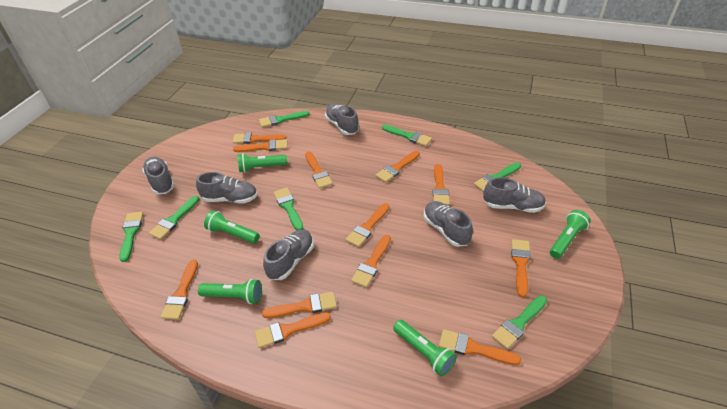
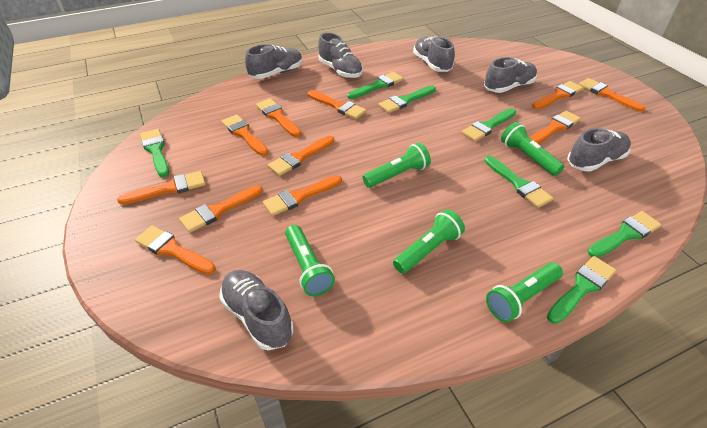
orange brush: 12 -> 11

